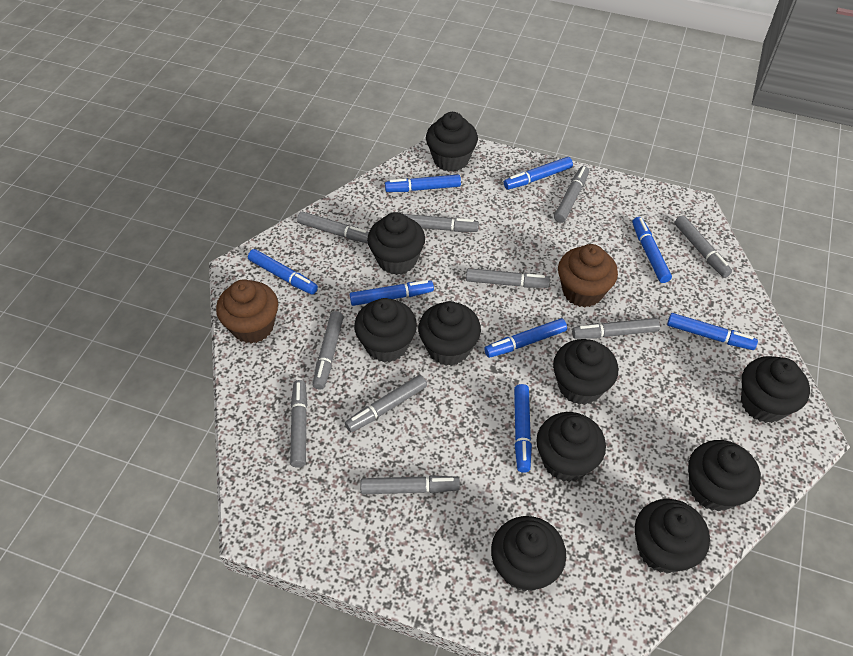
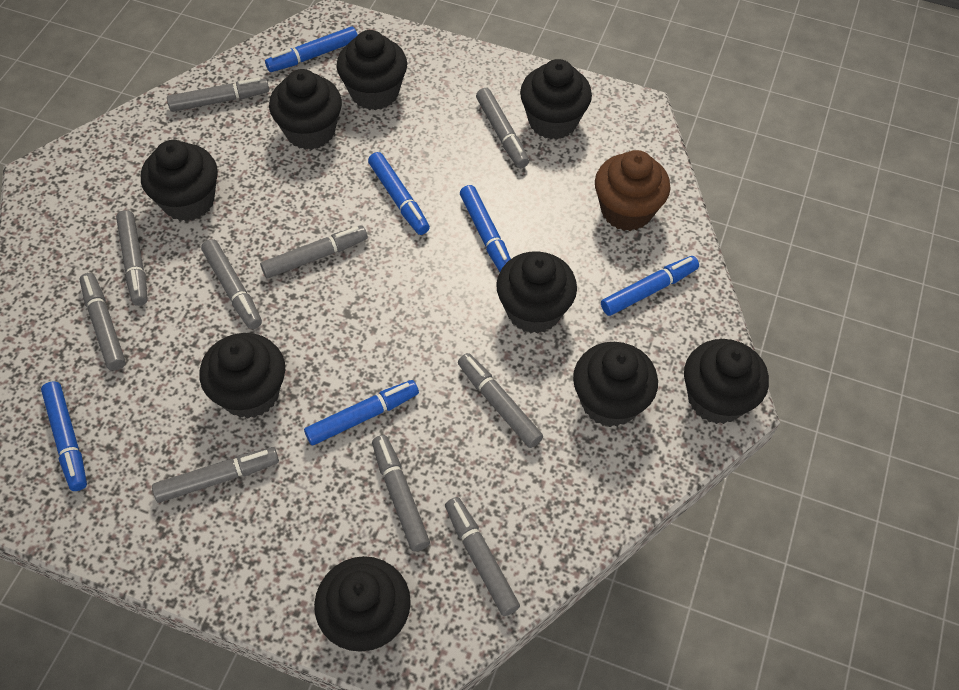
black cupcake: 10 -> 9
blue marker: 8 -> 6
brown cupcake: 2 -> 1

